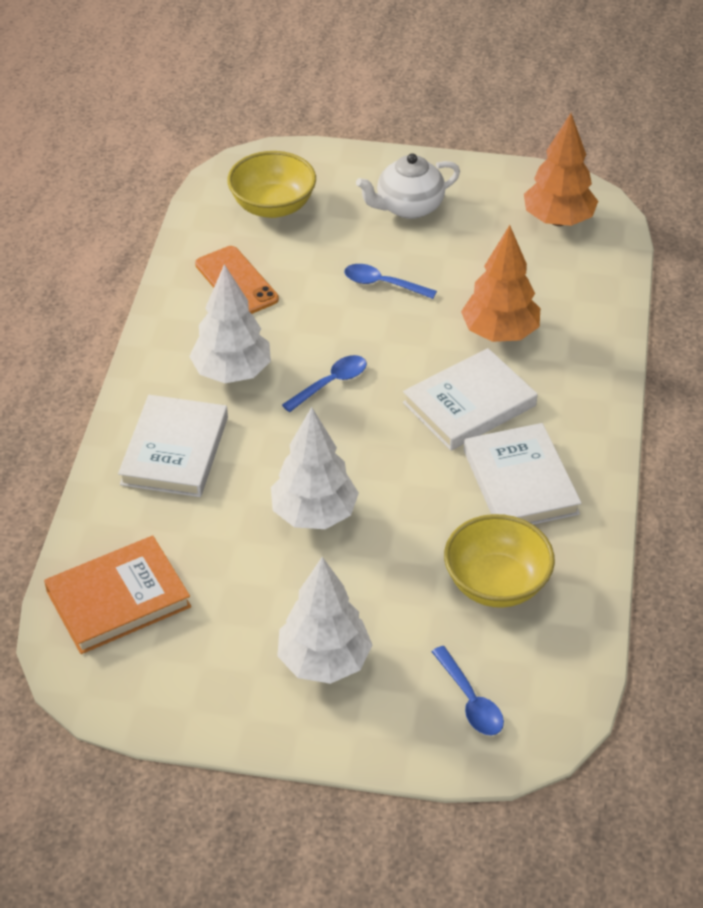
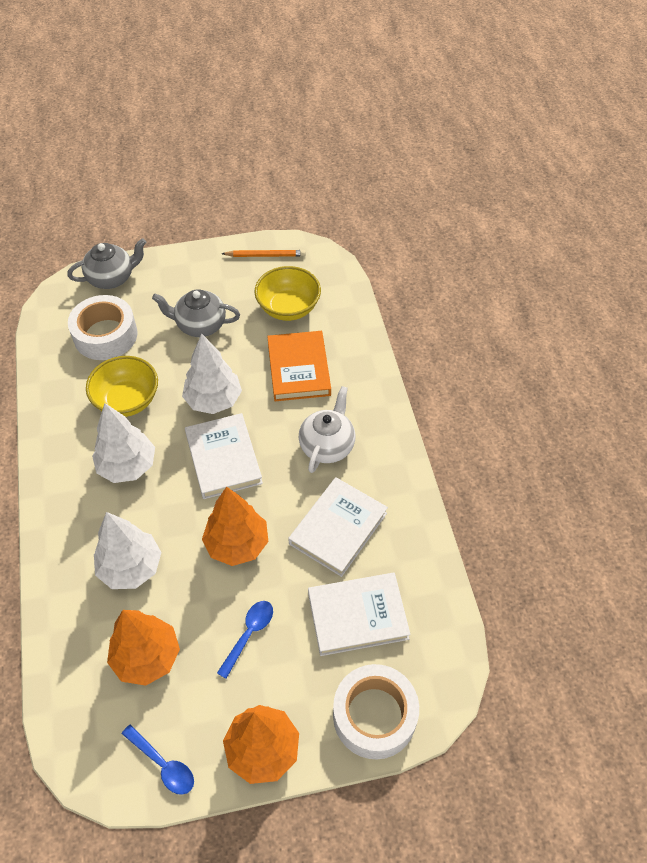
blue spoon: 3 -> 2
grey teapot: 0 -> 2
orange pencil: 0 -> 1
orange phone: 1 -> 0
orange tree: 2 -> 3
white tape: 0 -> 2

